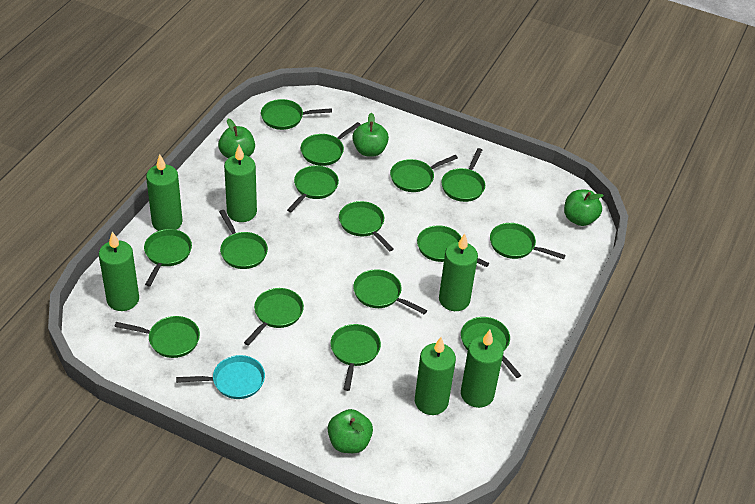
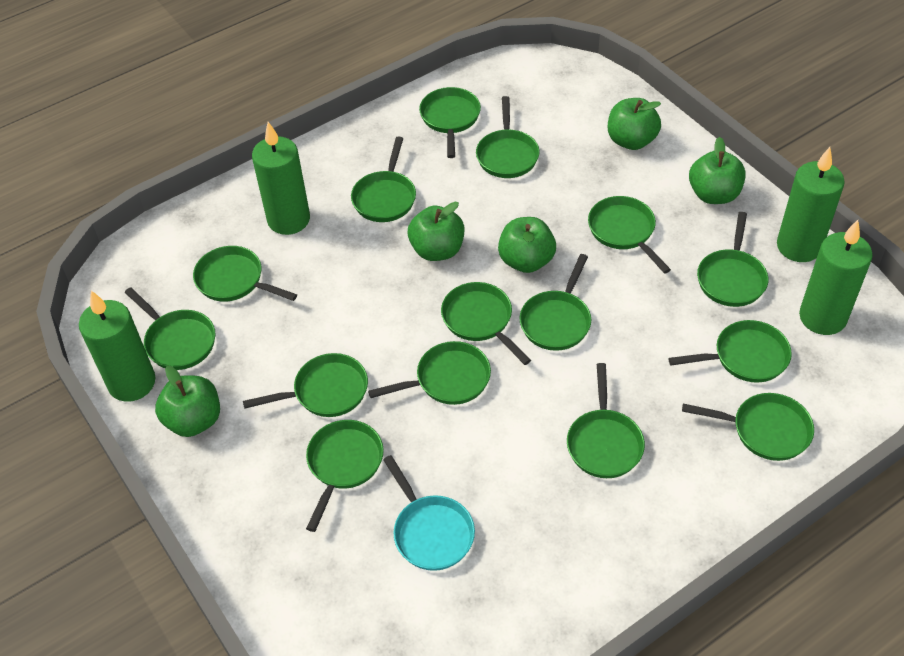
green apple: 4 -> 5
green candle: 6 -> 4

